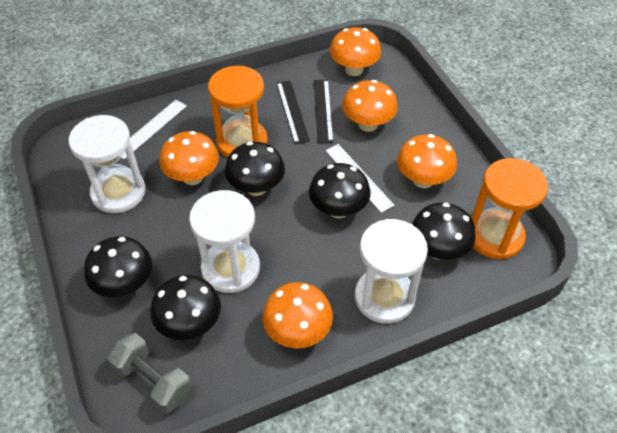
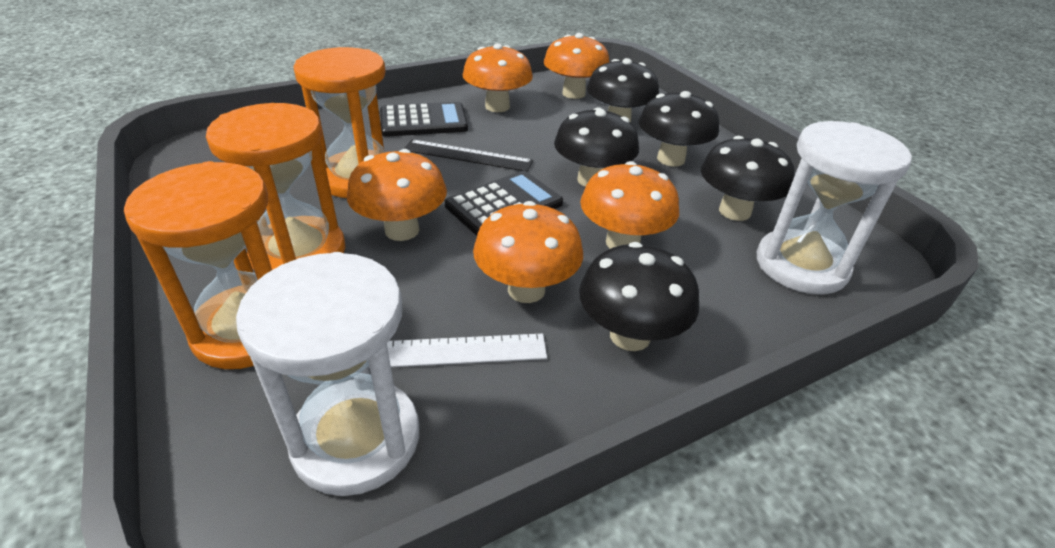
black calculator: 0 -> 2
black ruler: 2 -> 1
grey dumbbell: 1 -> 0
orange hourglass: 2 -> 3
white hourglass: 3 -> 2
white ruler: 2 -> 1

